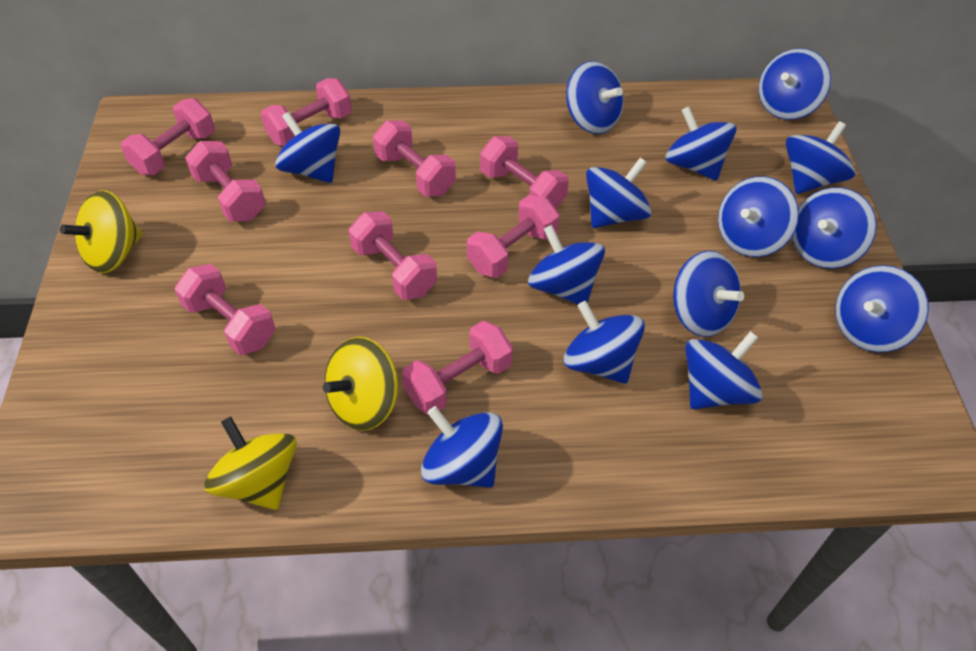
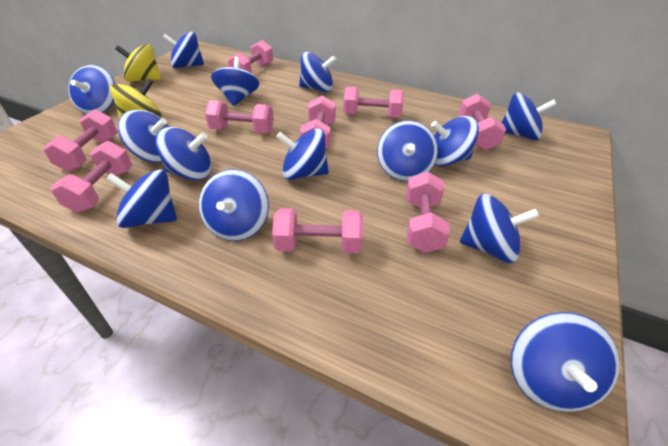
yellow spinning top: 3 -> 2

